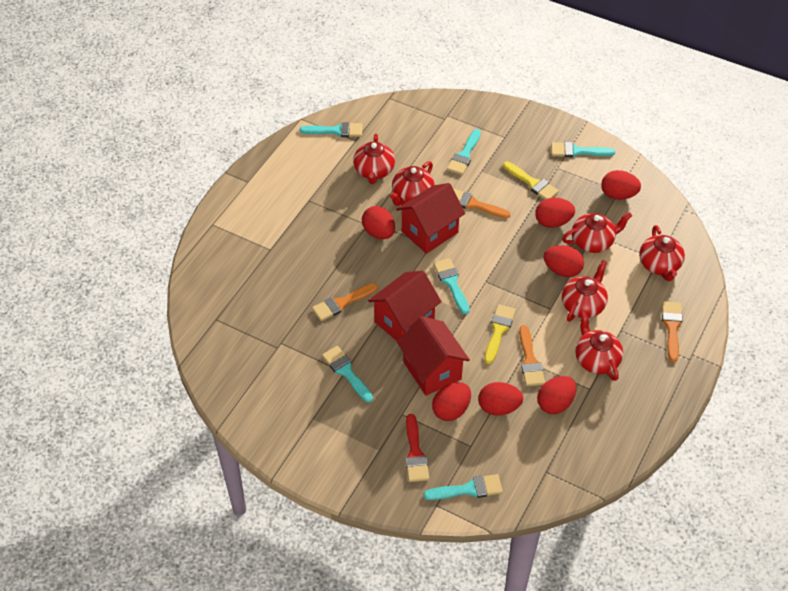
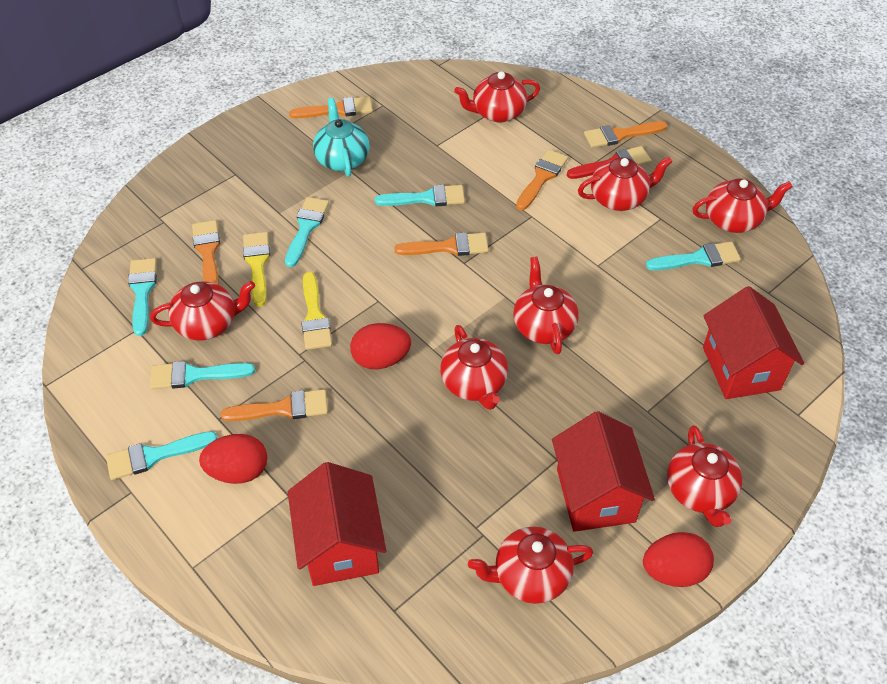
orange brush: 4 -> 6
red egg: 7 -> 3
red teapot: 6 -> 8
turquoise teapot: 0 -> 1

